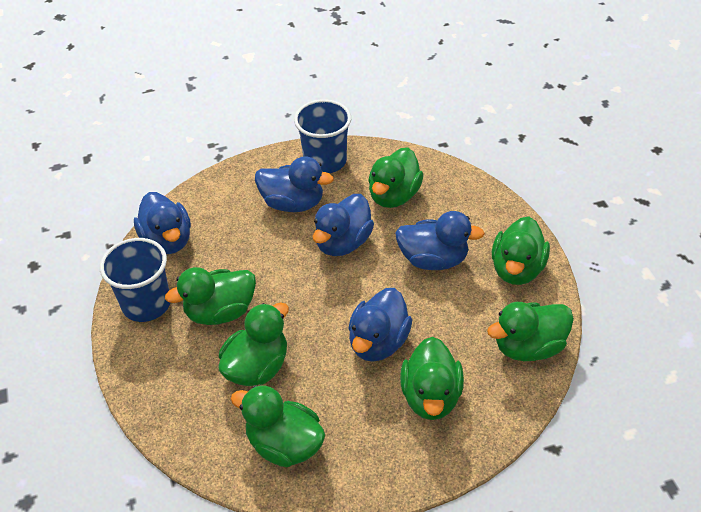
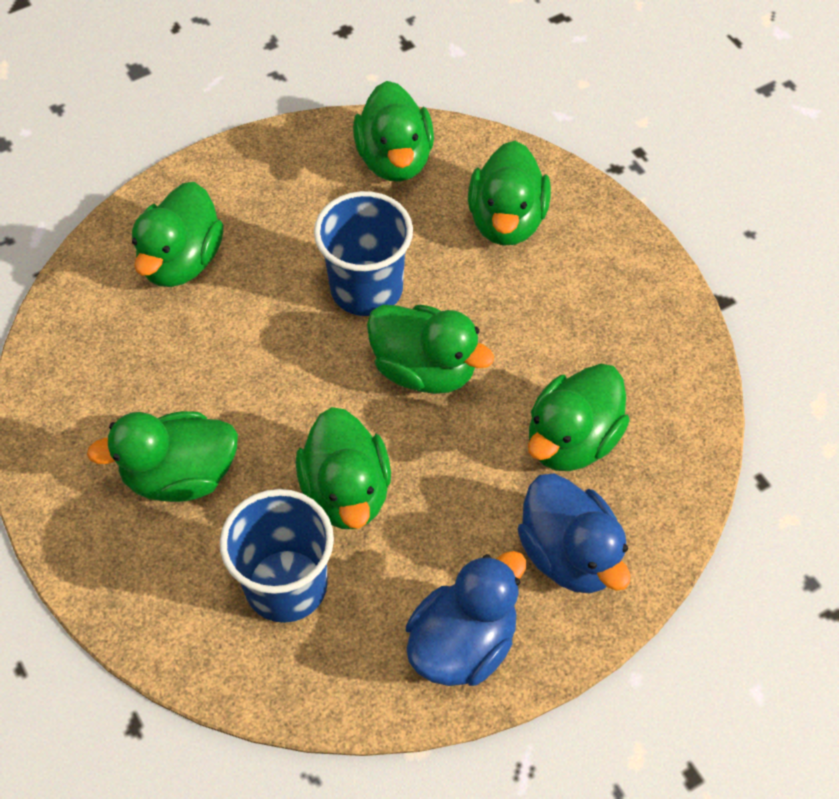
blue duck: 5 -> 2

